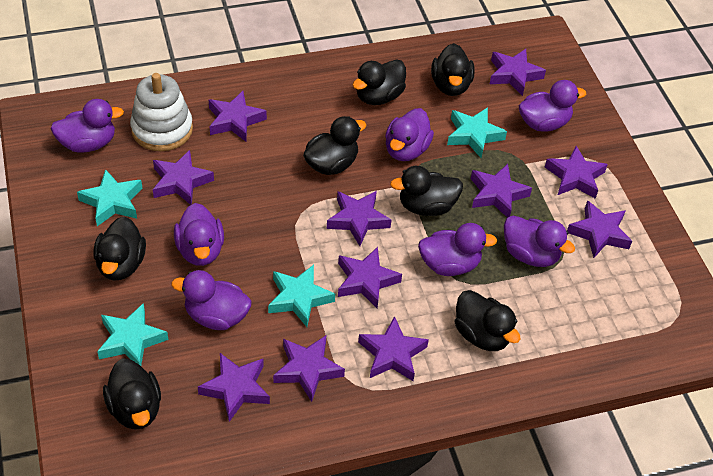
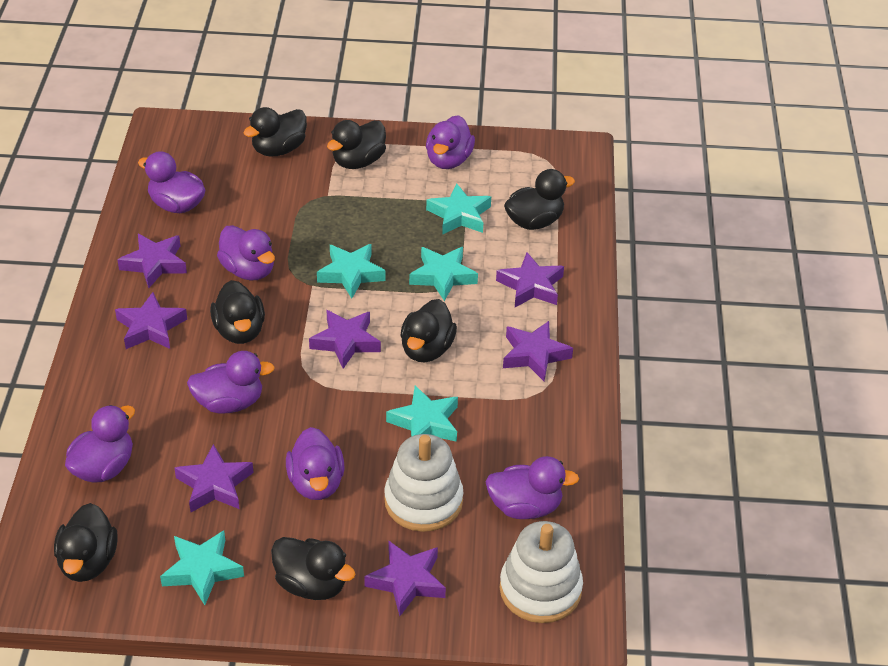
purple star: 11 -> 7
turquoise star: 4 -> 5
white stacking toy: 1 -> 2

